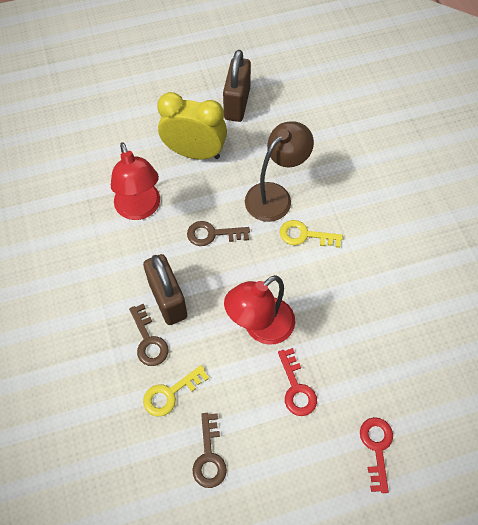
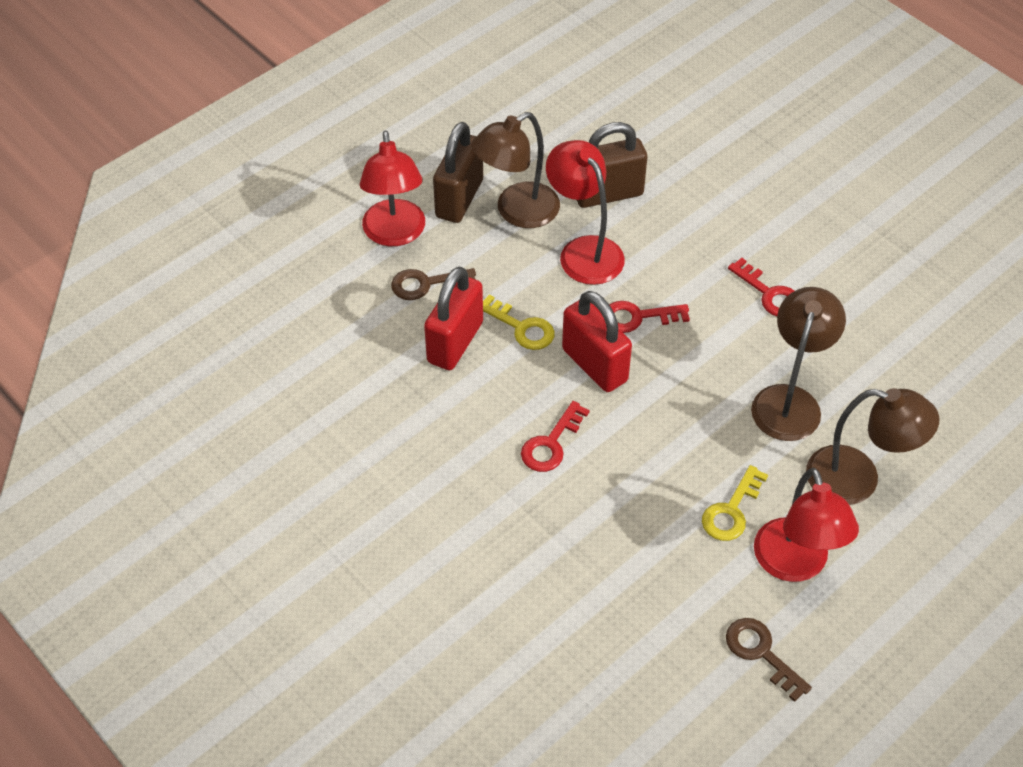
brown key: 3 -> 2
brown lamp: 1 -> 3
red key: 2 -> 3
red lamp: 2 -> 3
red padlock: 0 -> 2
yellow clock: 1 -> 0

